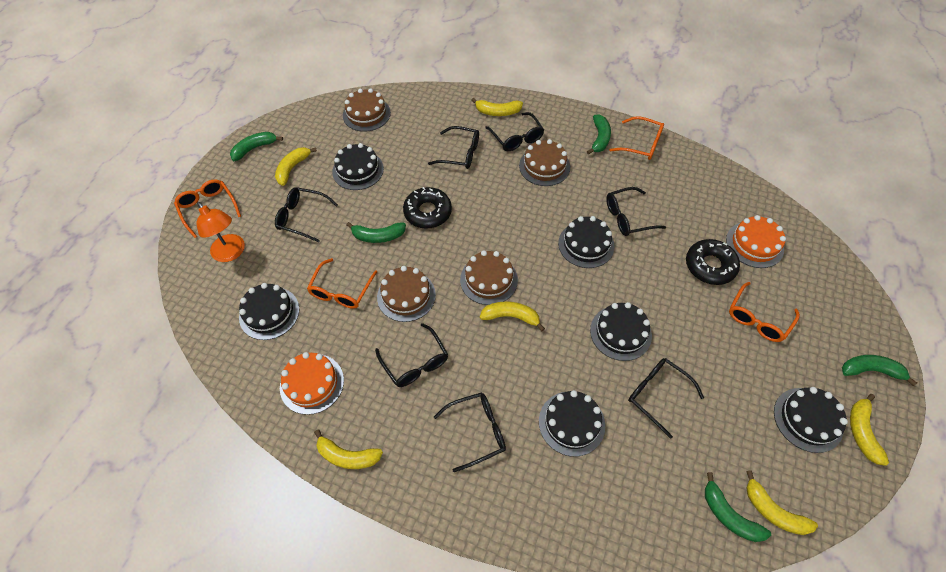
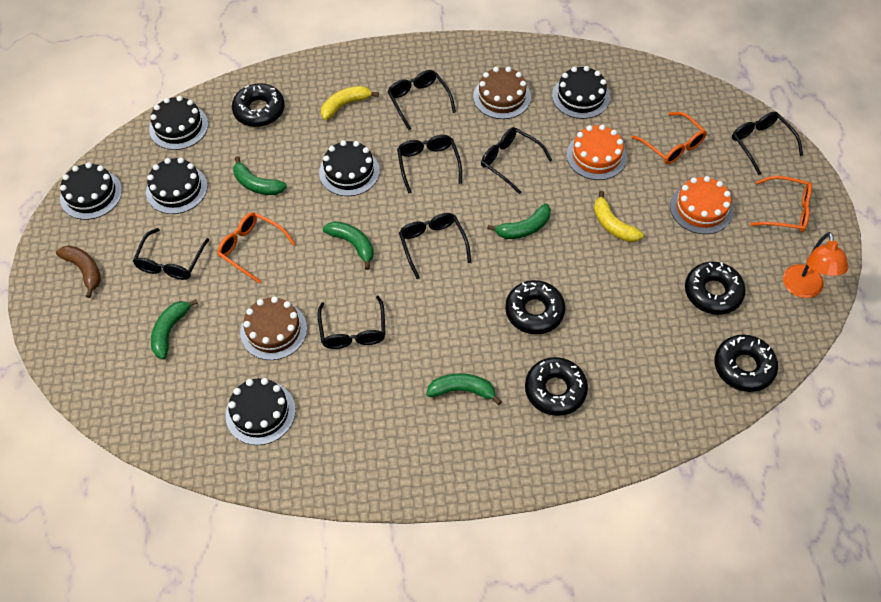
black donut: 2 -> 5
brown banana: 0 -> 1
brown cake: 4 -> 2
orange glasses: 4 -> 3
yellow banana: 6 -> 2

